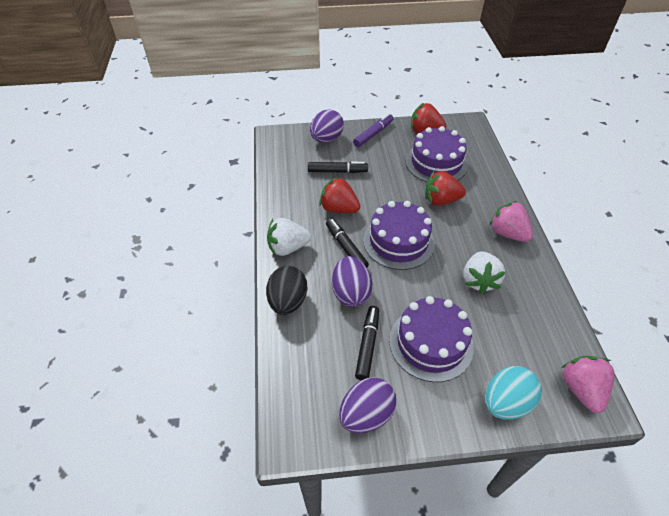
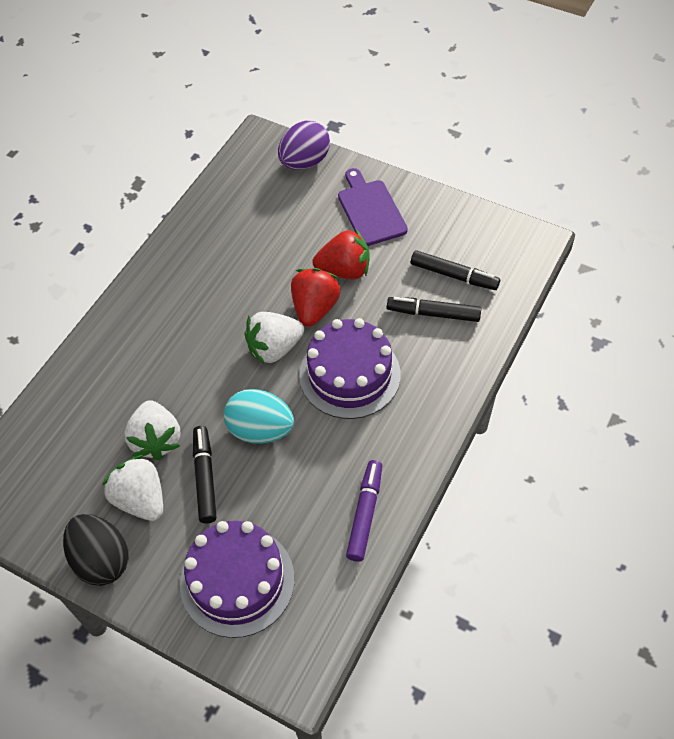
pink strawberry: 2 -> 0
purple cake: 3 -> 2
purple cutting board: 0 -> 1
purple egg: 3 -> 1
red strawberry: 3 -> 2
white strawberry: 2 -> 3

